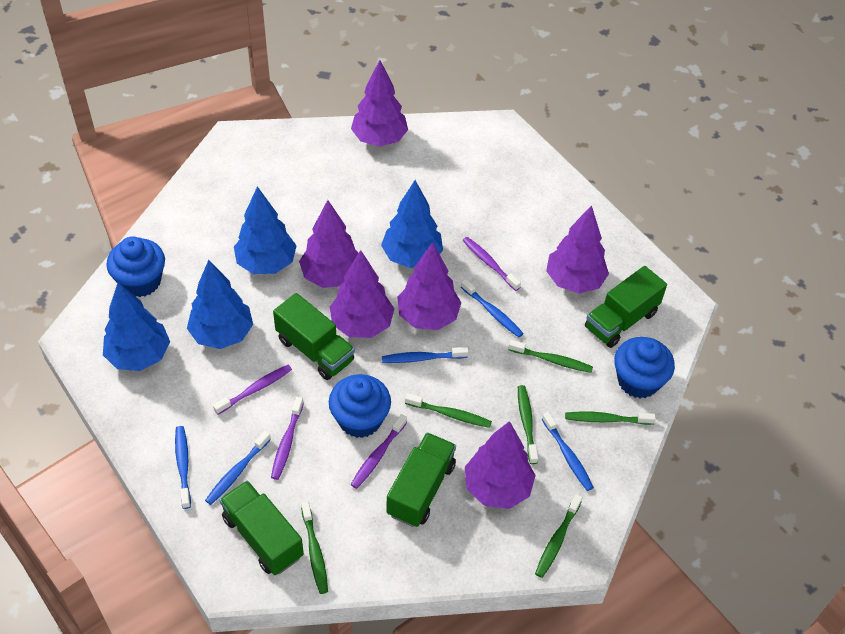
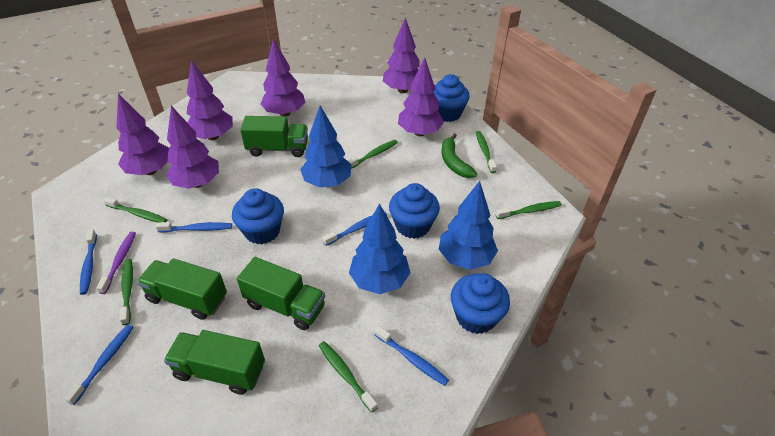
blue cupcake: 3 -> 4
blue tree: 4 -> 3
green banana: 0 -> 1
purple toothbrush: 4 -> 1

